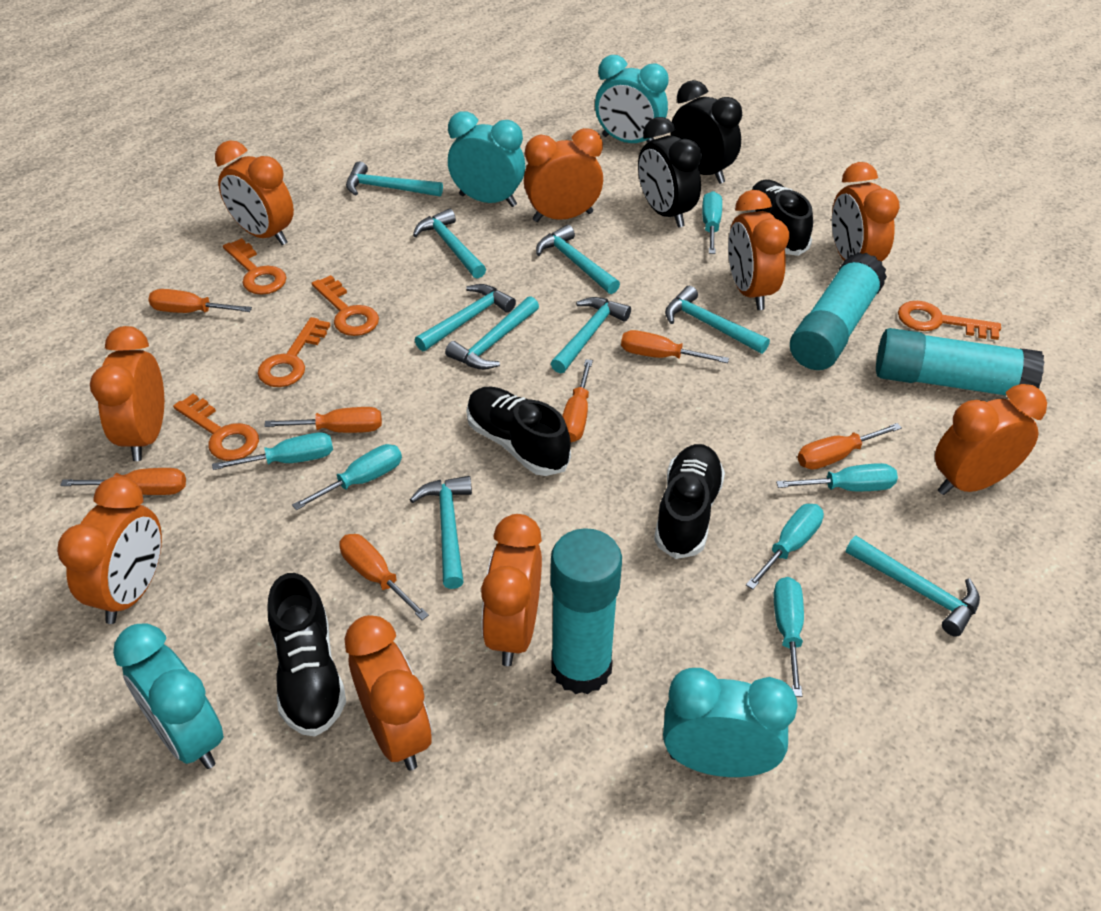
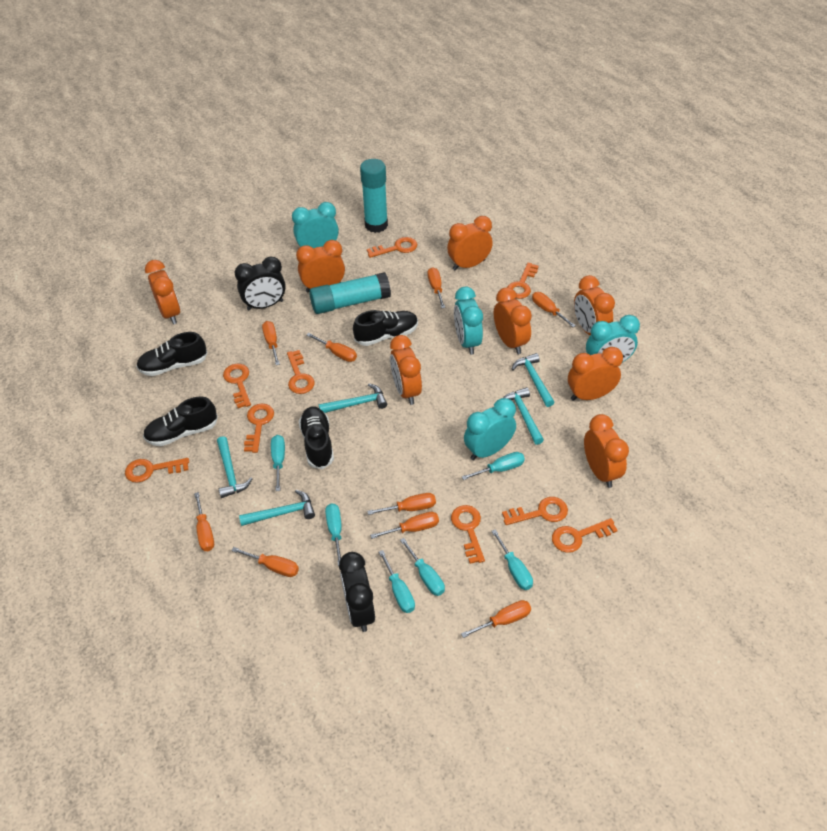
orange clock: 9 -> 8
orange key: 5 -> 9
orange screwdriver: 7 -> 9
turquoise glue stick: 3 -> 2
turquoise hammer: 9 -> 5

